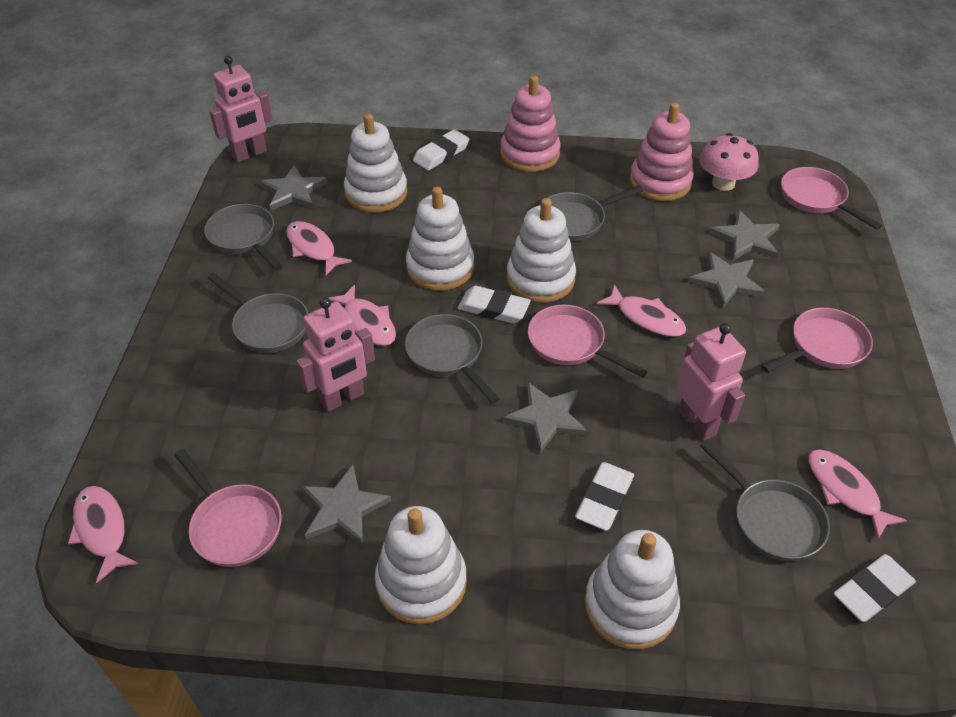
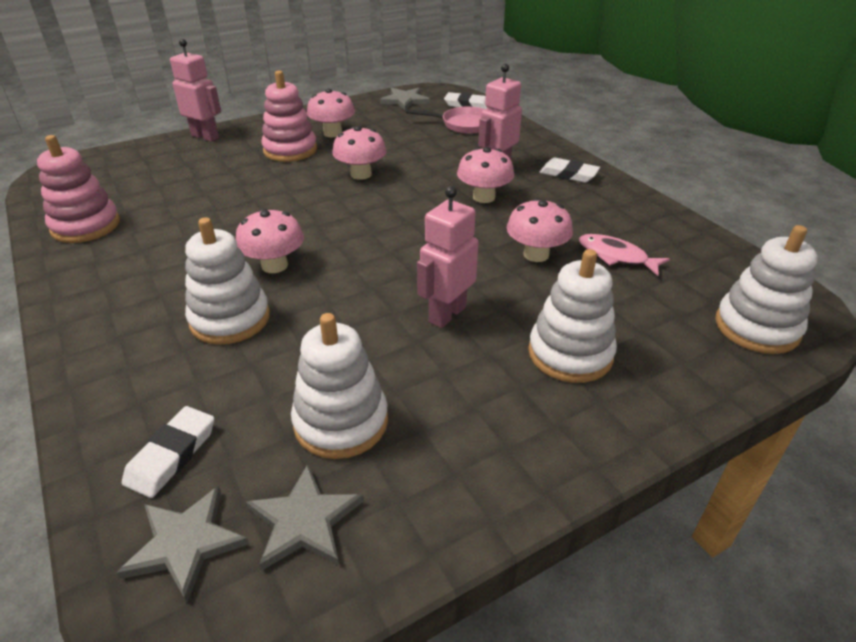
grey pan: 5 -> 0
grey star: 5 -> 3
pink fish: 5 -> 1
pink mushroom: 1 -> 5
pink pan: 4 -> 1
white eraser: 4 -> 3
white stacking toy: 5 -> 4

